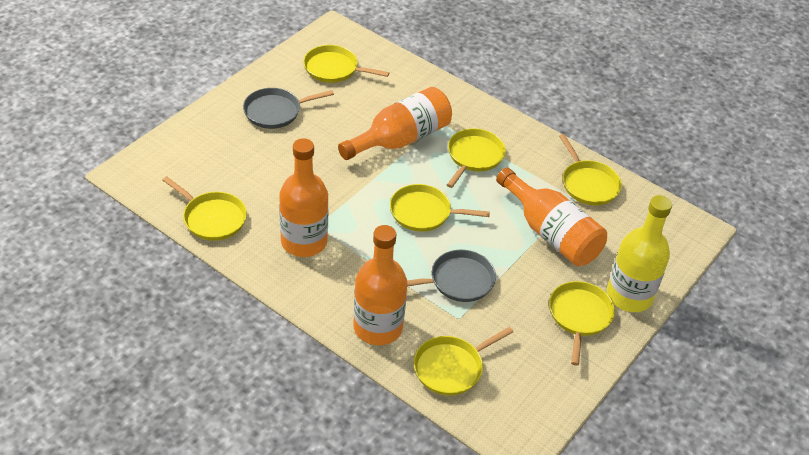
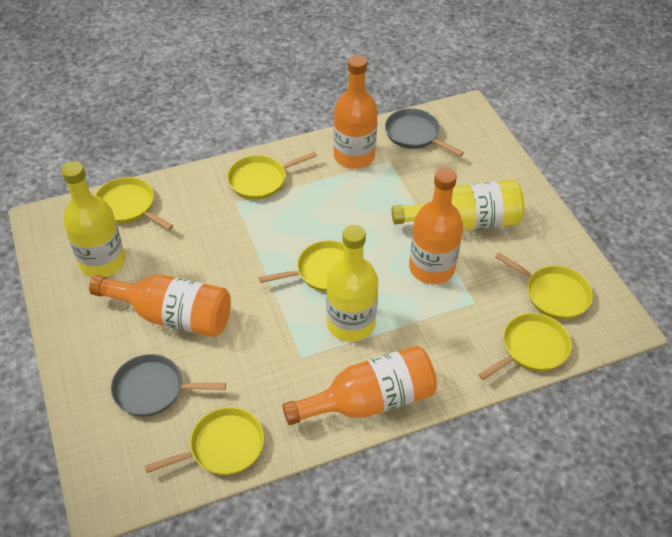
yellow bottle: 1 -> 3
yellow pan: 7 -> 6

